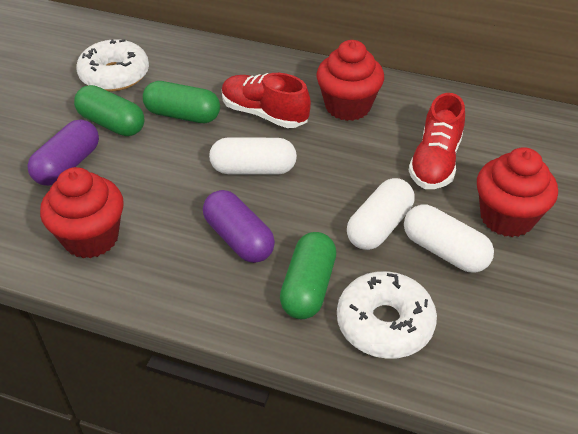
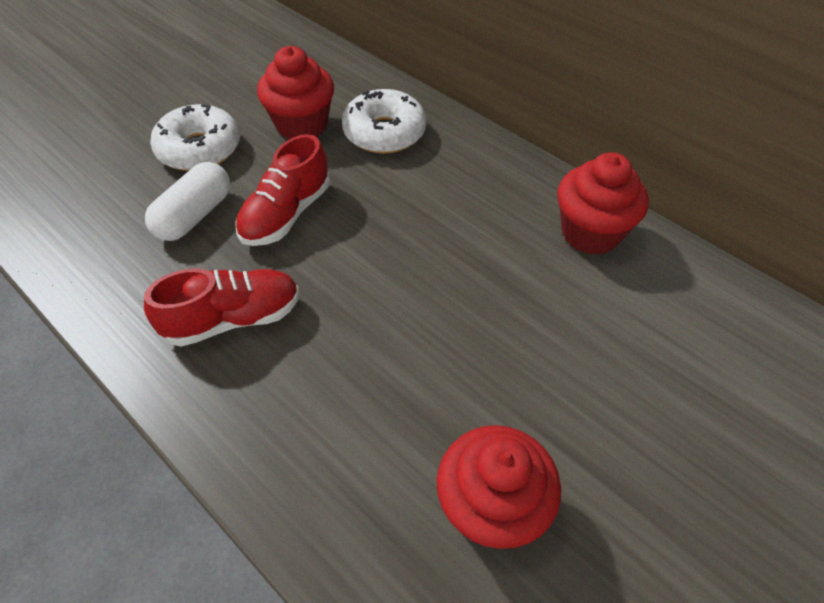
green capsule: 3 -> 0
purple capsule: 2 -> 0
white capsule: 3 -> 1

